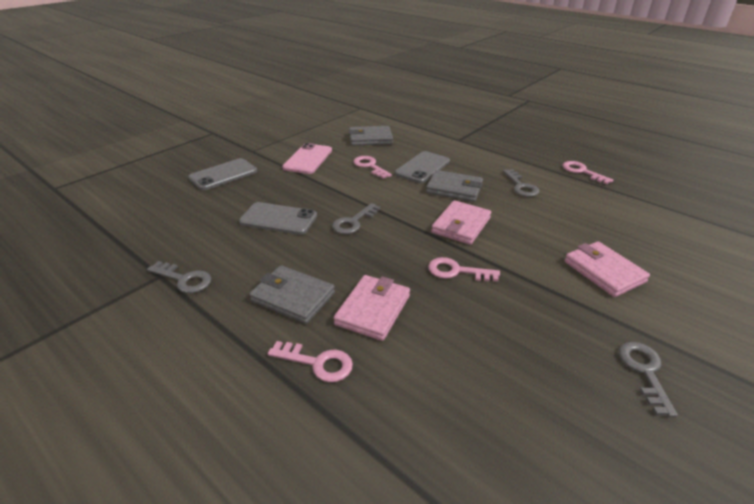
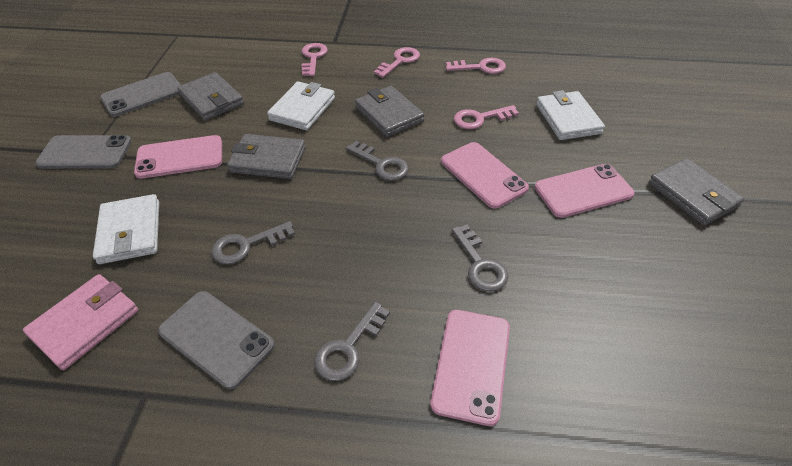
grey wallet: 3 -> 4
pink phone: 1 -> 4
pink wallet: 3 -> 1
white wallet: 0 -> 3

